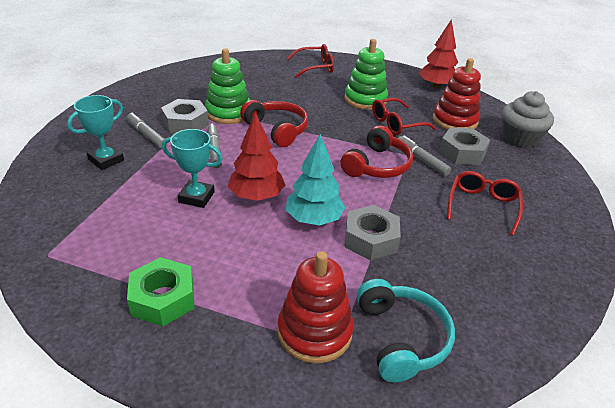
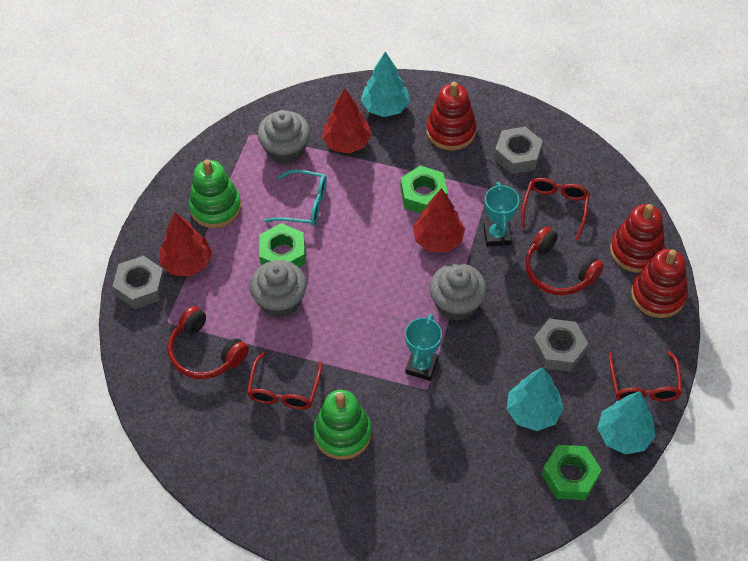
green nut: 1 -> 3
grey cupcake: 1 -> 3
grey marker: 3 -> 0
red stacking toy: 2 -> 3
red tree: 2 -> 3
turquoise glasses: 0 -> 1
turquoise headphones: 1 -> 0
turquoise tree: 1 -> 3

